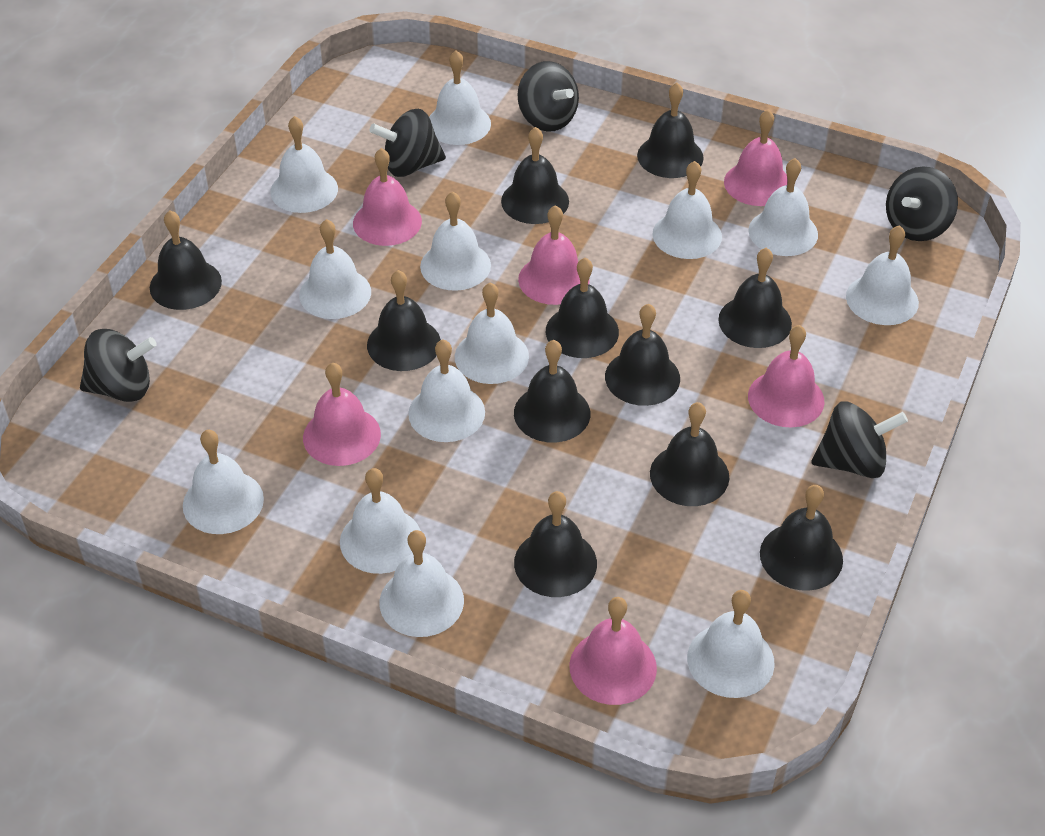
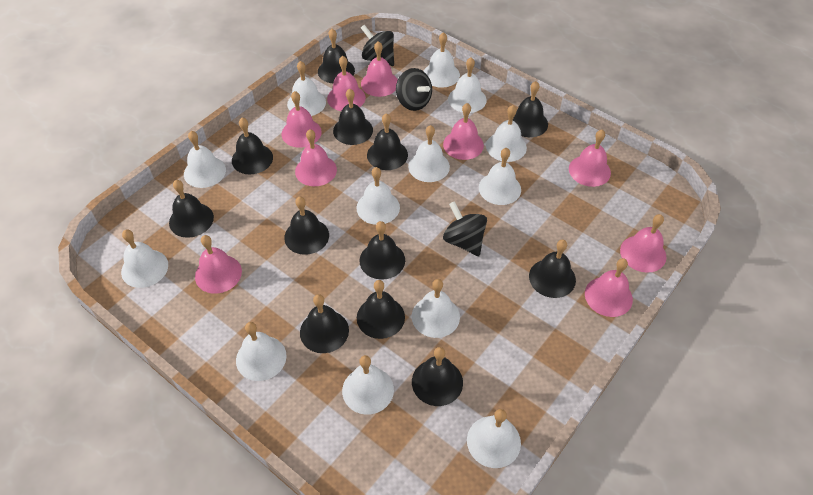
black bell: 11 -> 12
black spinning top: 5 -> 3
pink bell: 6 -> 9

